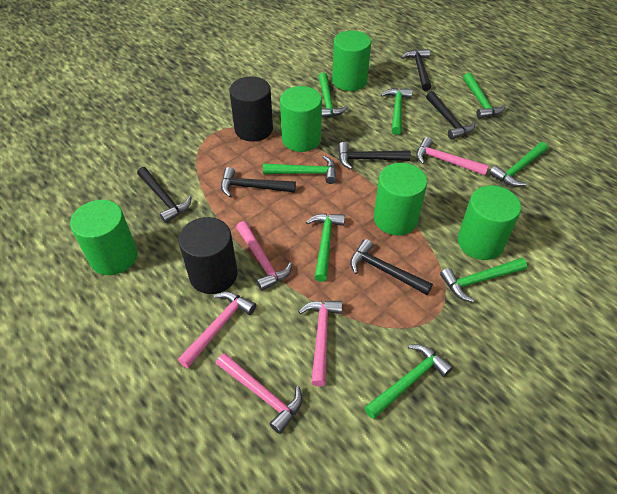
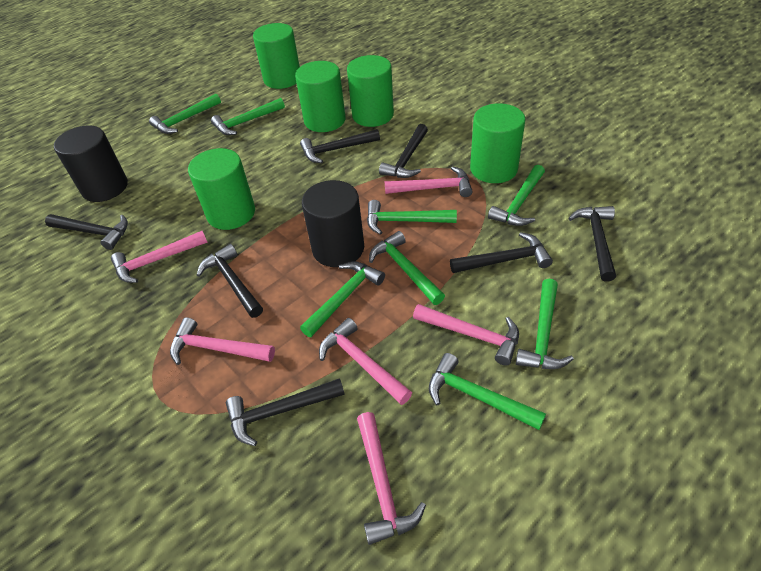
black hammer: 6 -> 7
pink hammer: 5 -> 6

